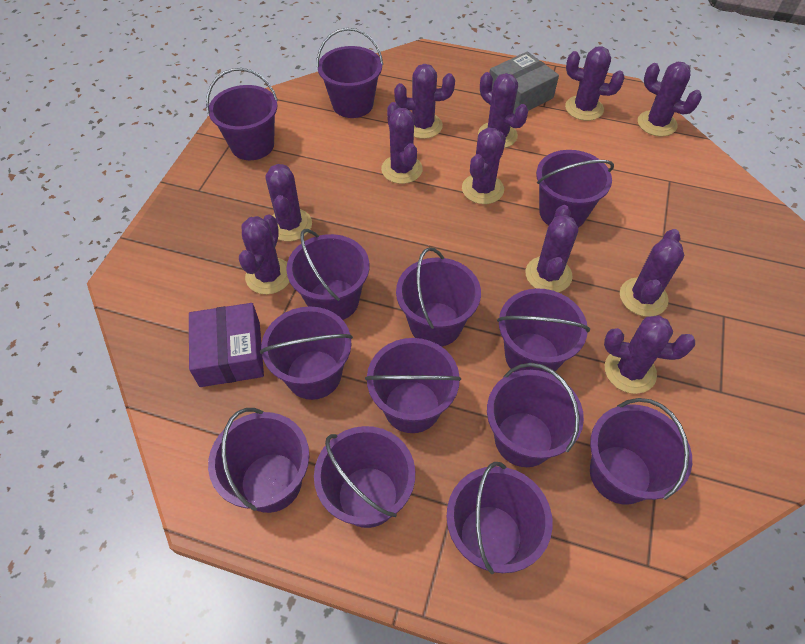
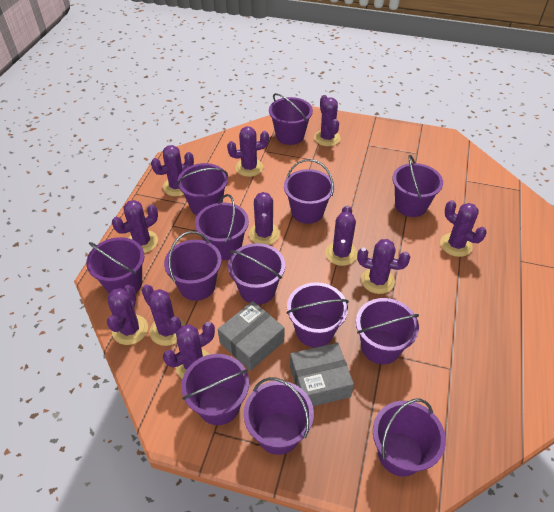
grey box: 1 -> 2
purple box: 1 -> 0

